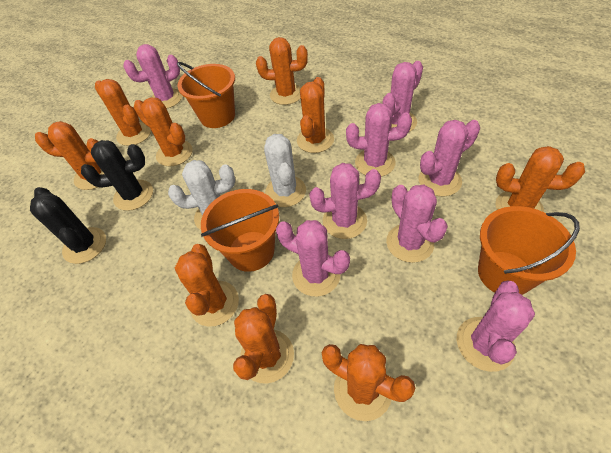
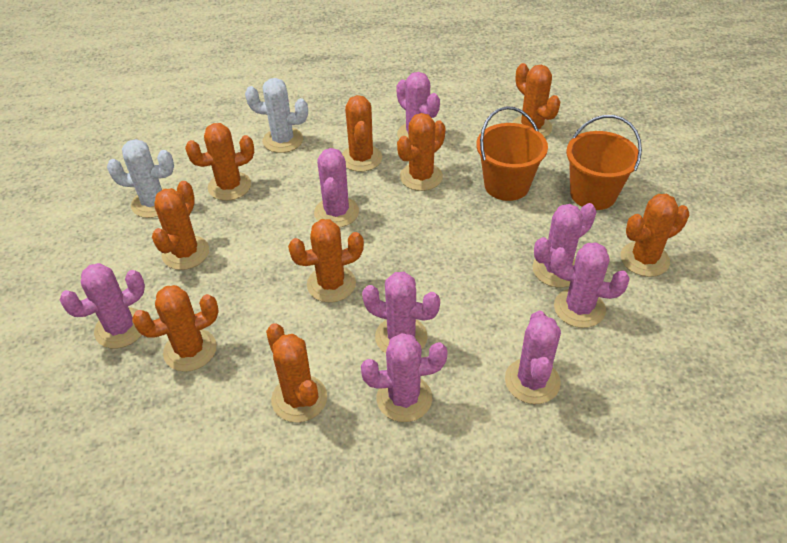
black cactus: 2 -> 0
orange bucket: 3 -> 2

